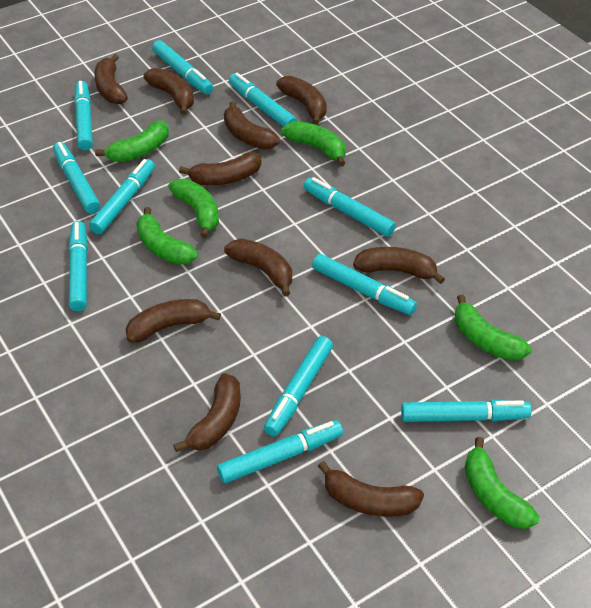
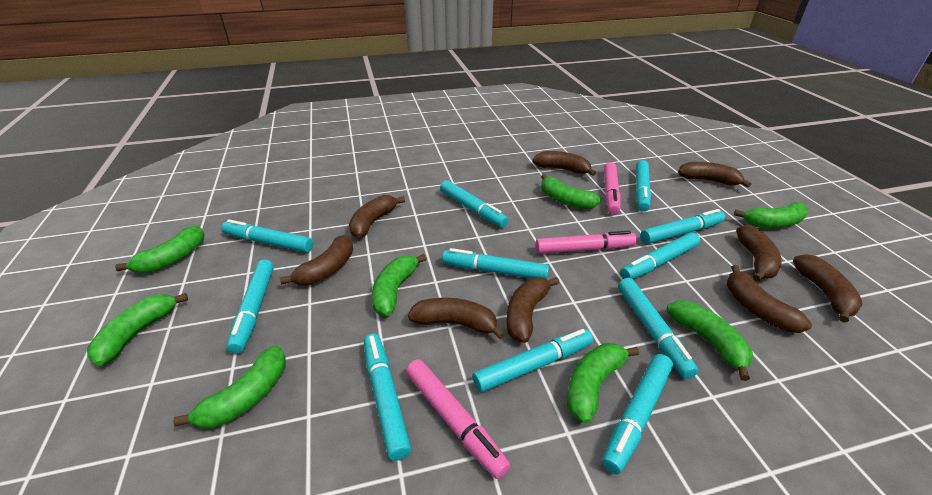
brown banana: 10 -> 9
green banana: 6 -> 8
pink marker: 0 -> 3

